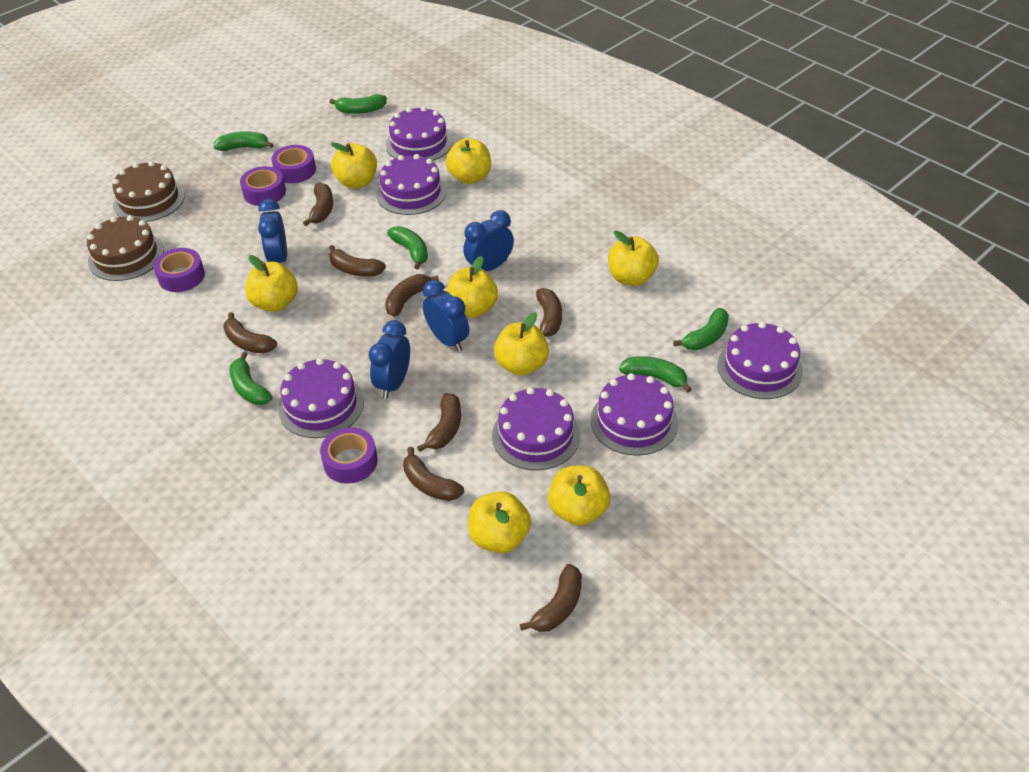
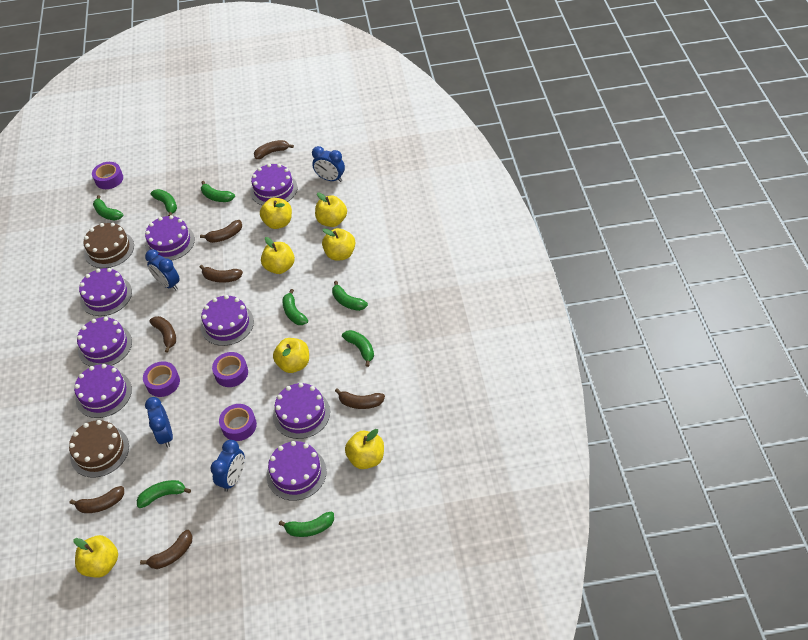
brown banana: 8 -> 7
green banana: 6 -> 8
purple cake: 6 -> 8
yellow apple: 8 -> 7

